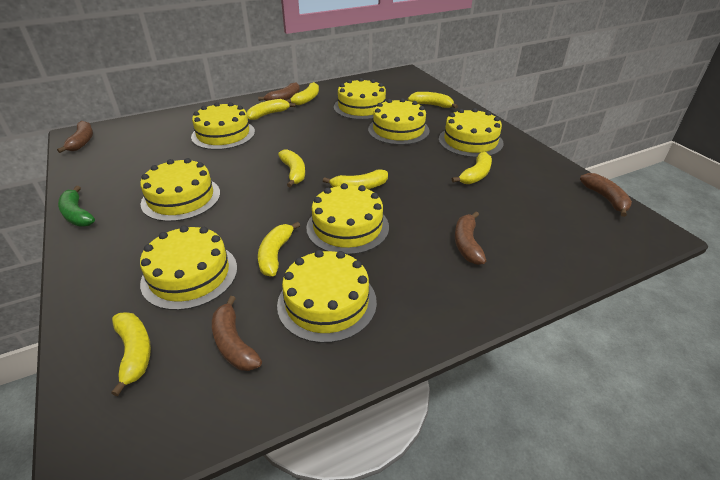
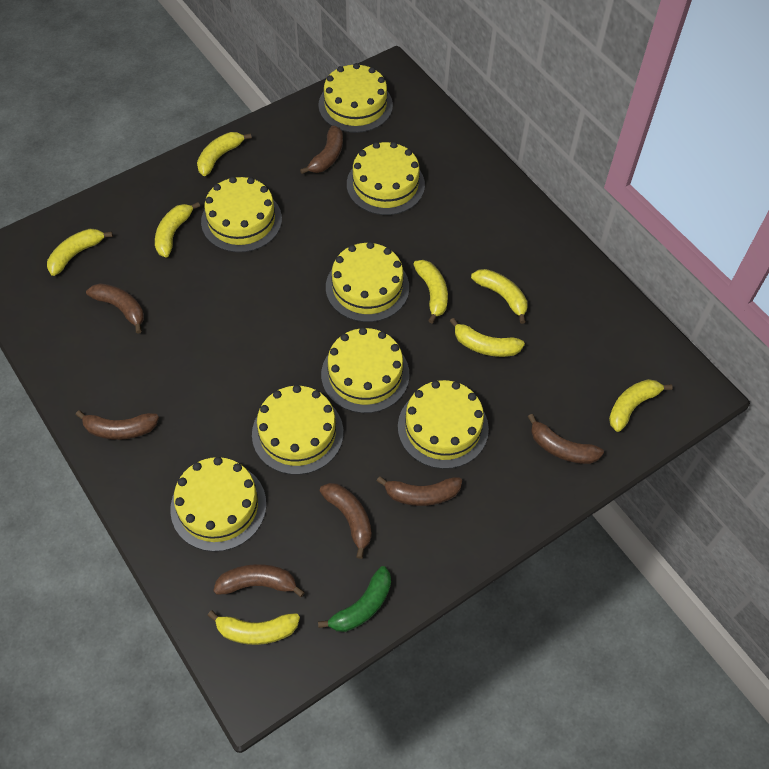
brown banana: 5 -> 7

